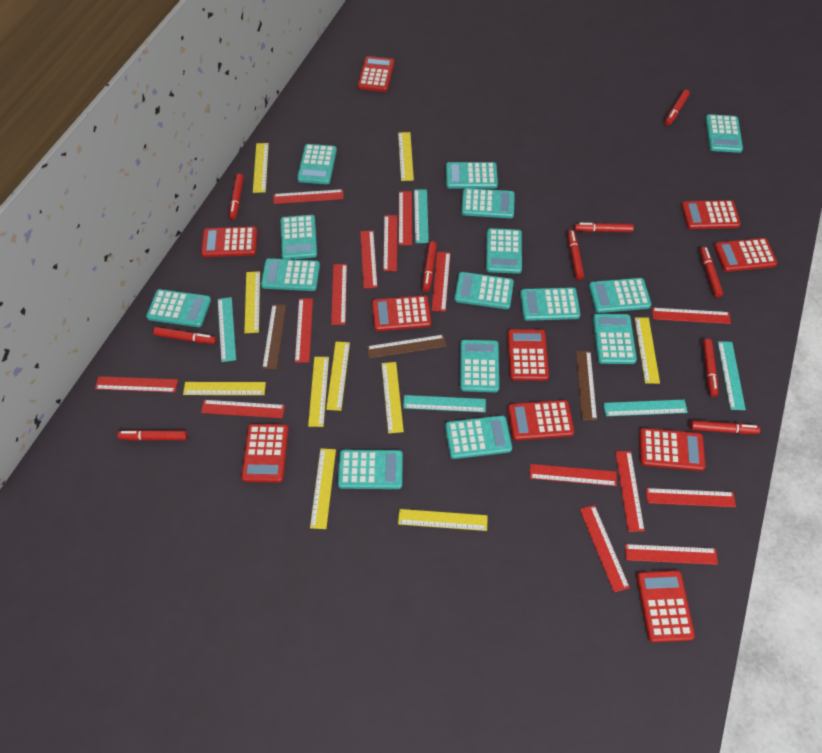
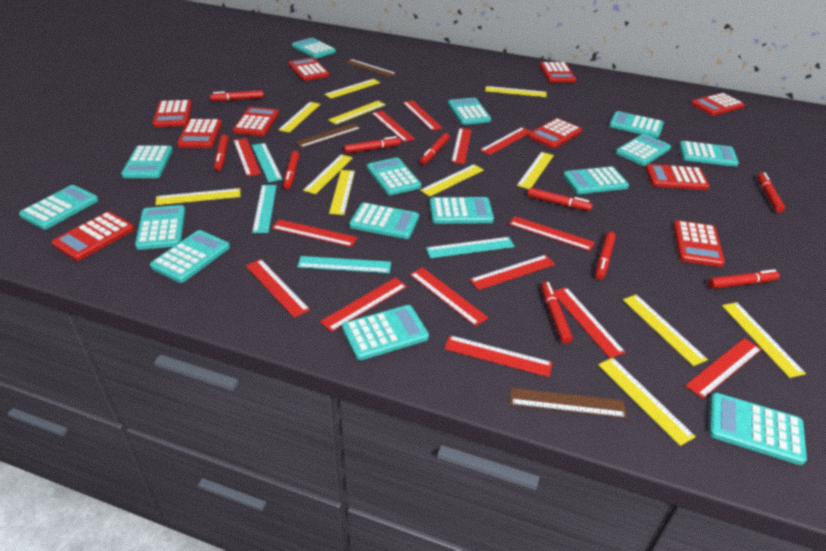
red ruler: 15 -> 14
turquoise ruler: 5 -> 4
yellow ruler: 10 -> 12

